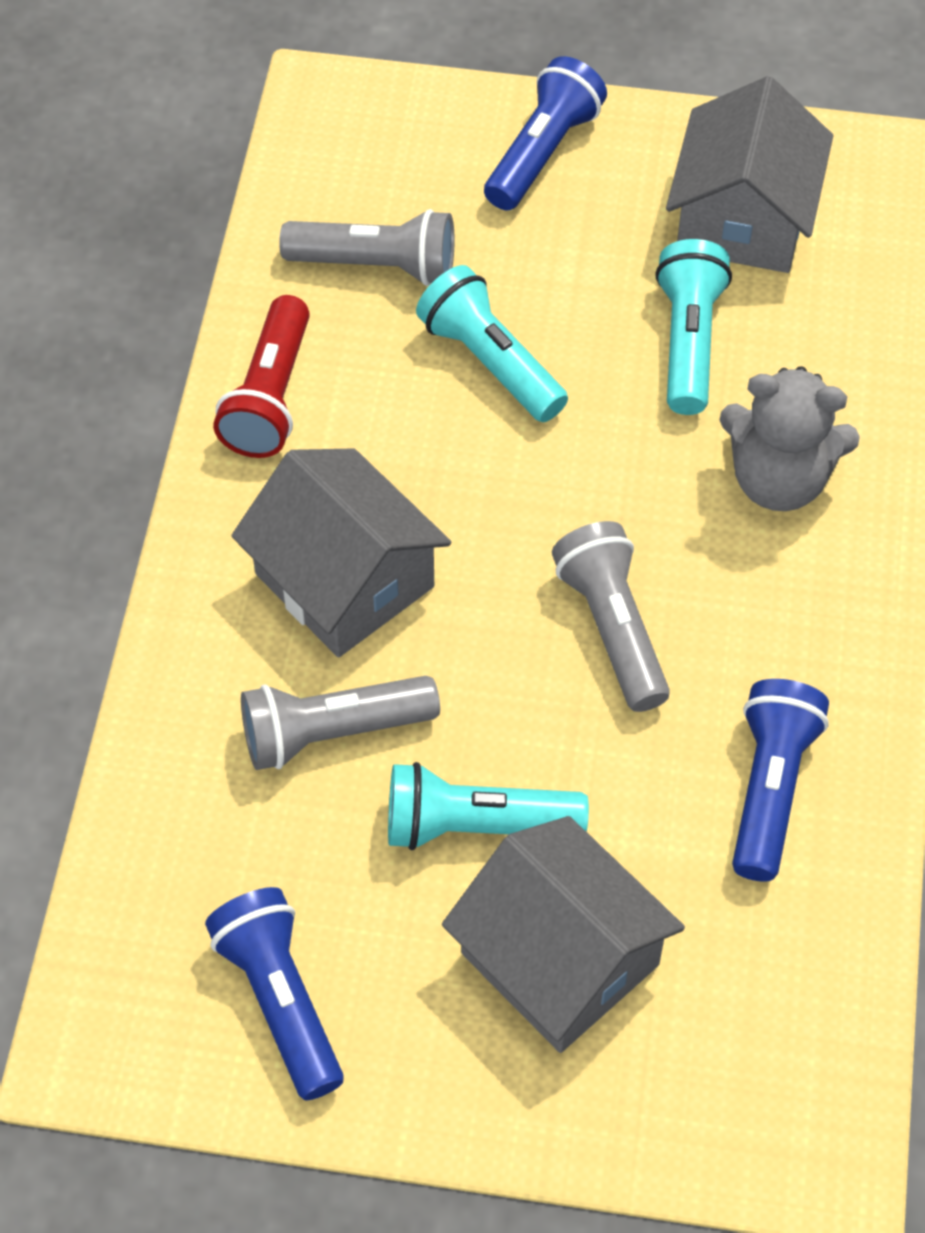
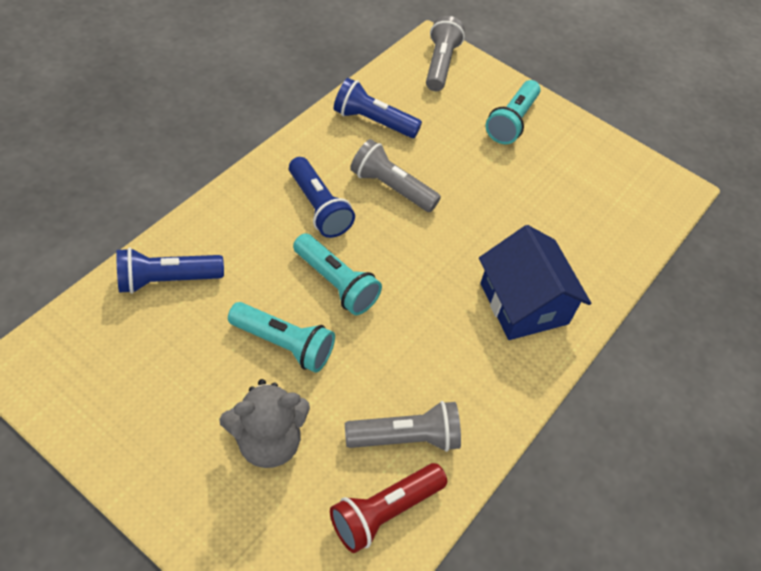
blue house: 0 -> 1
grey house: 3 -> 0

